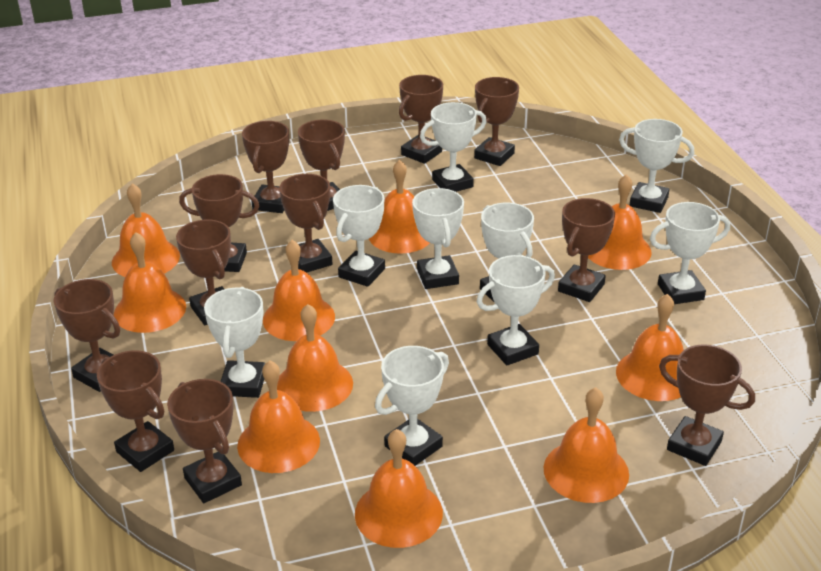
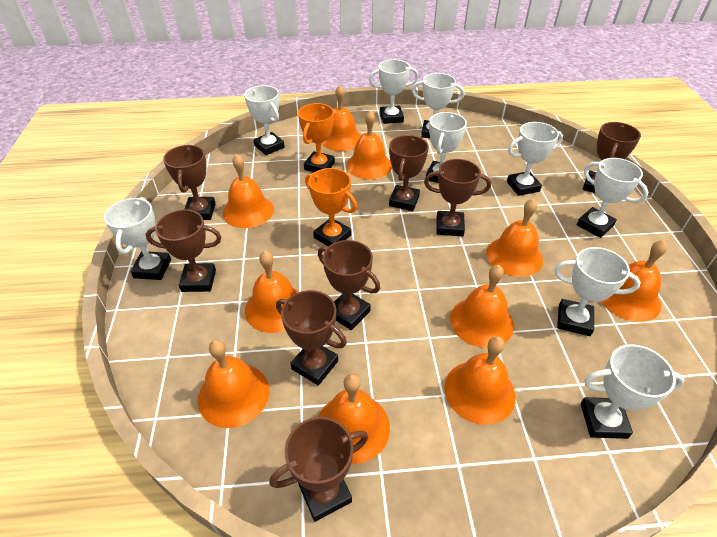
brown trophy: 12 -> 8
orange trophy: 0 -> 2

